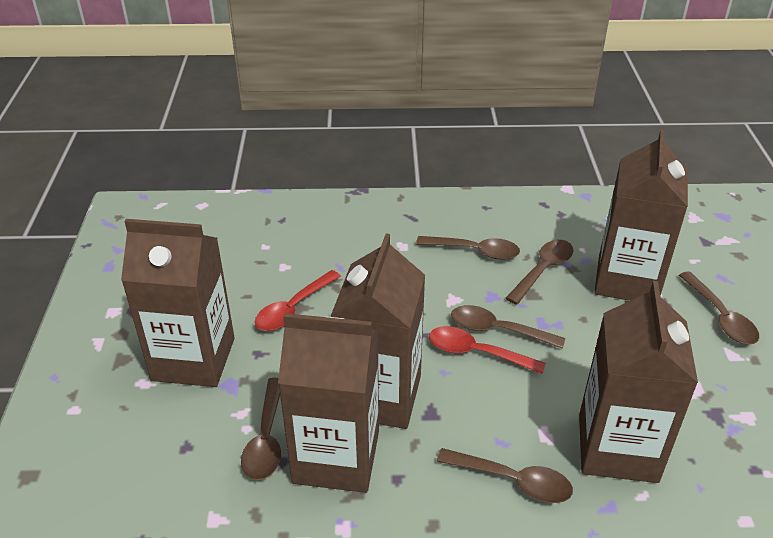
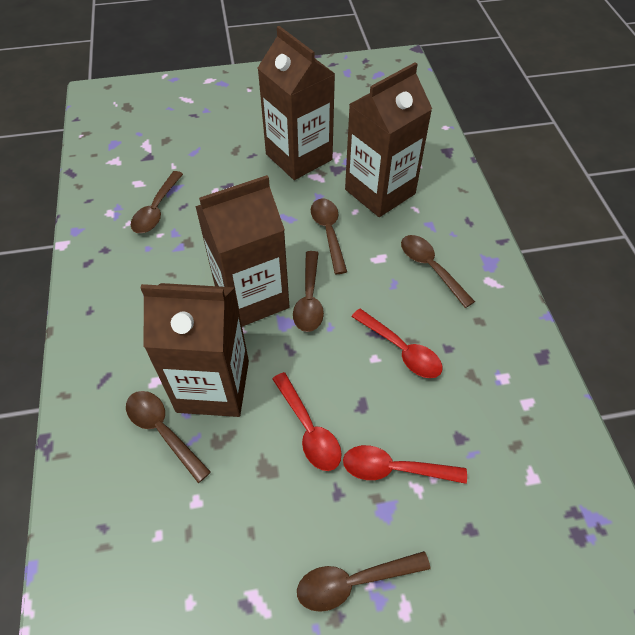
brown carton: 5 -> 4
red spoon: 2 -> 3

